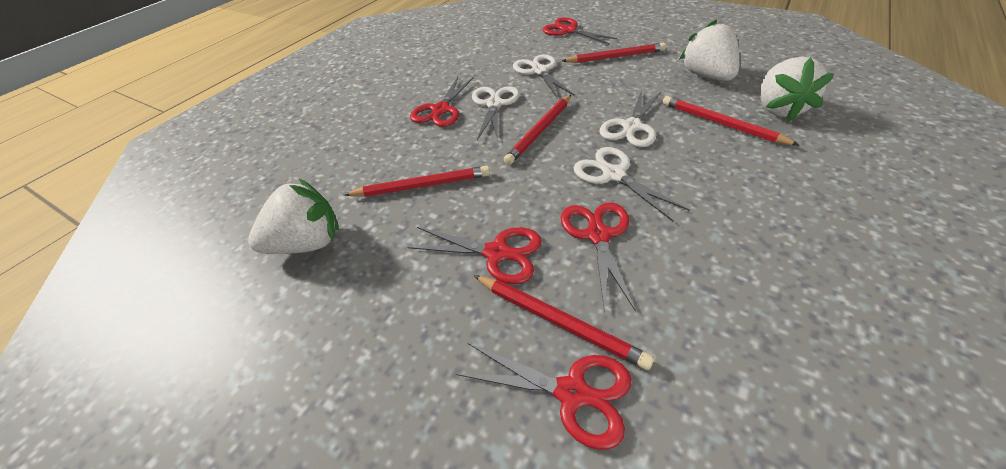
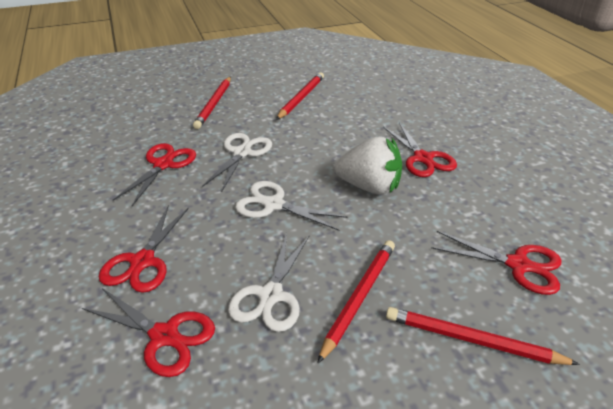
red pencil: 5 -> 4
white scissors: 4 -> 3
white strawberry: 3 -> 1

